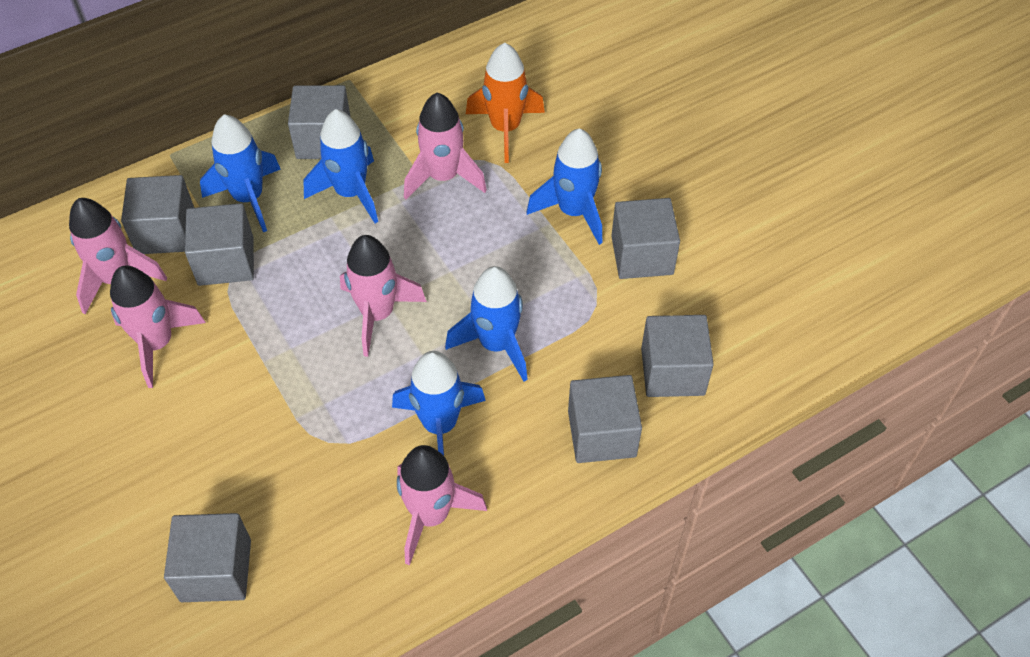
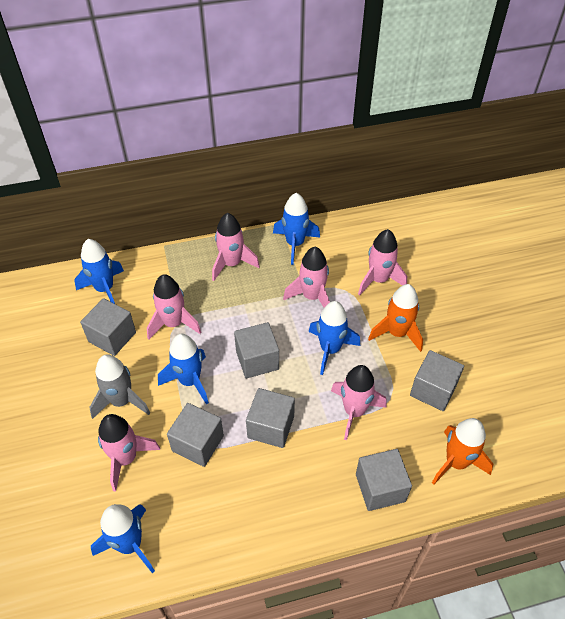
grey cube: 7 -> 6
grey rocket: 0 -> 1
orange rocket: 1 -> 2
pink rocket: 5 -> 6

